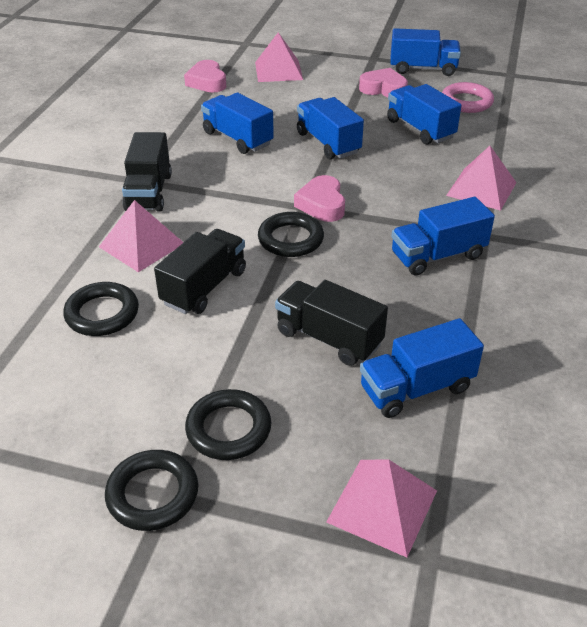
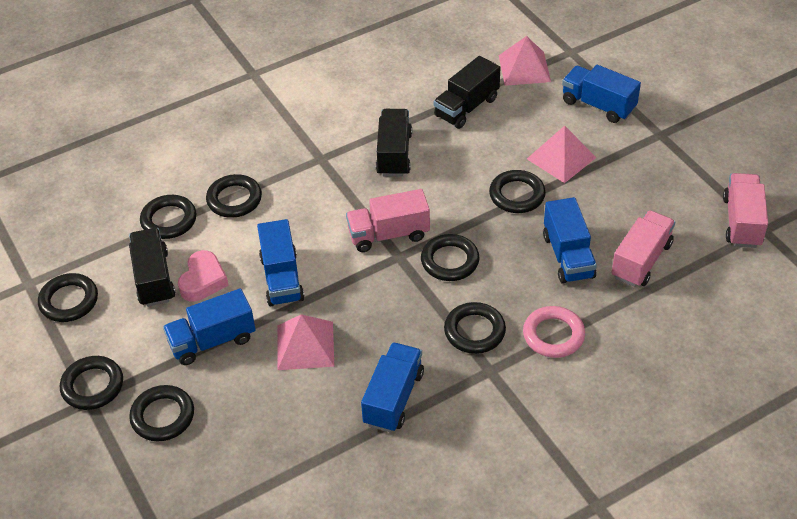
black ring: 4 -> 8
blue truck: 6 -> 5
pink heart: 3 -> 1
pink pyramid: 4 -> 3
pink truck: 0 -> 3

